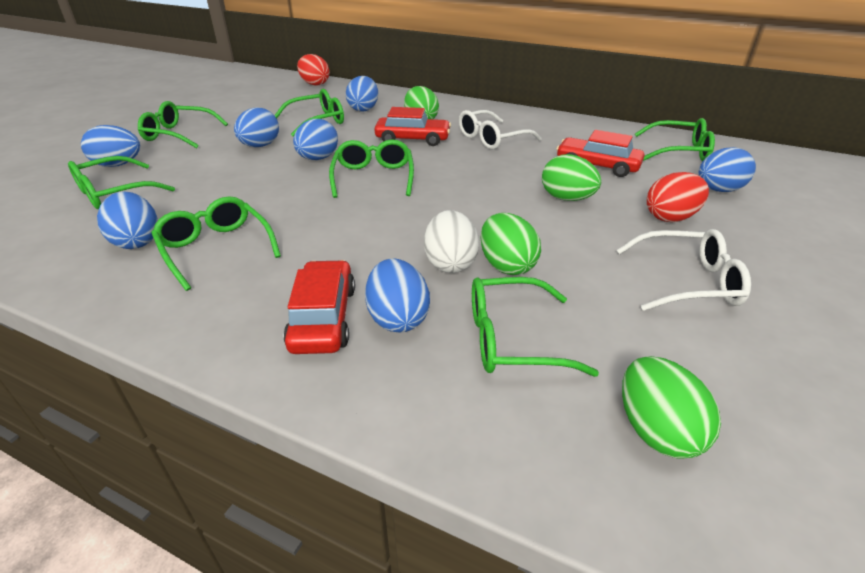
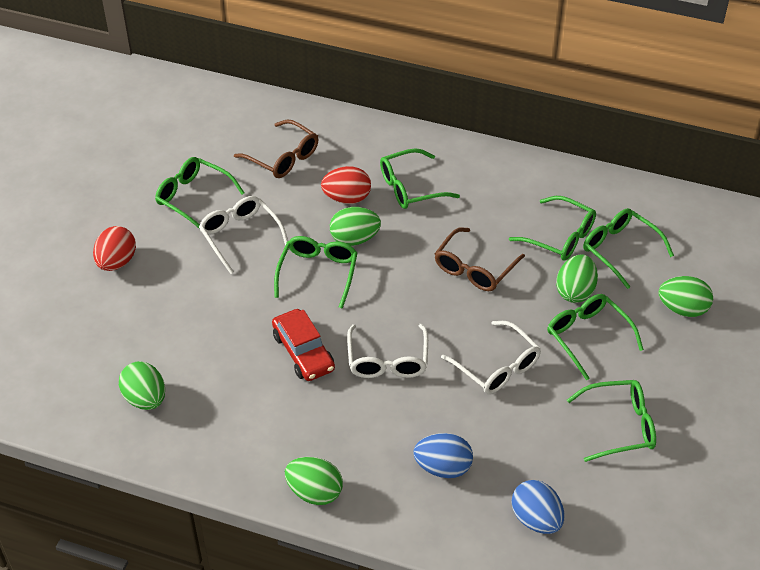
blue egg: 7 -> 2
brown glasses: 0 -> 2
green egg: 4 -> 5
red car: 3 -> 1
white egg: 1 -> 0
white glasses: 2 -> 3

